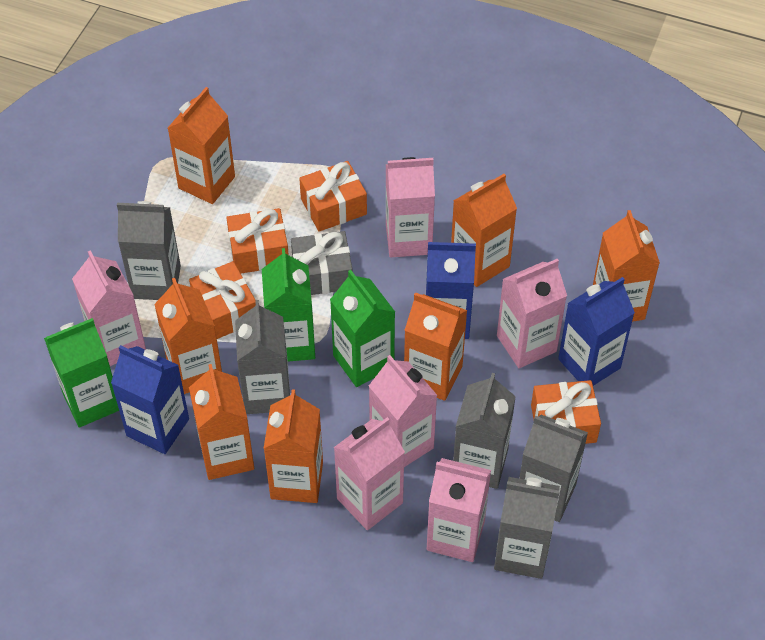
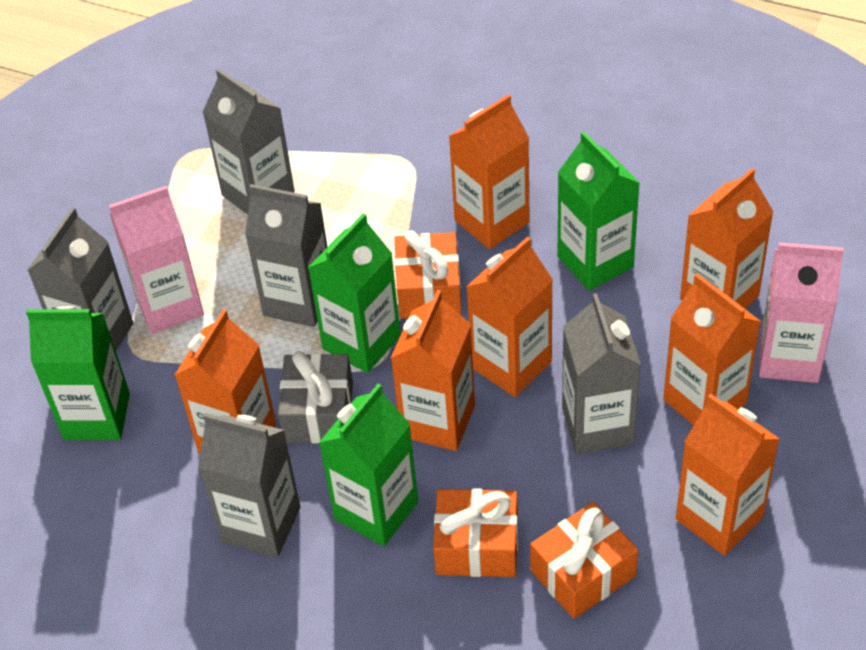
blue carton: 3 -> 0
green carton: 3 -> 4
orange gift: 4 -> 3
pink carton: 6 -> 2

